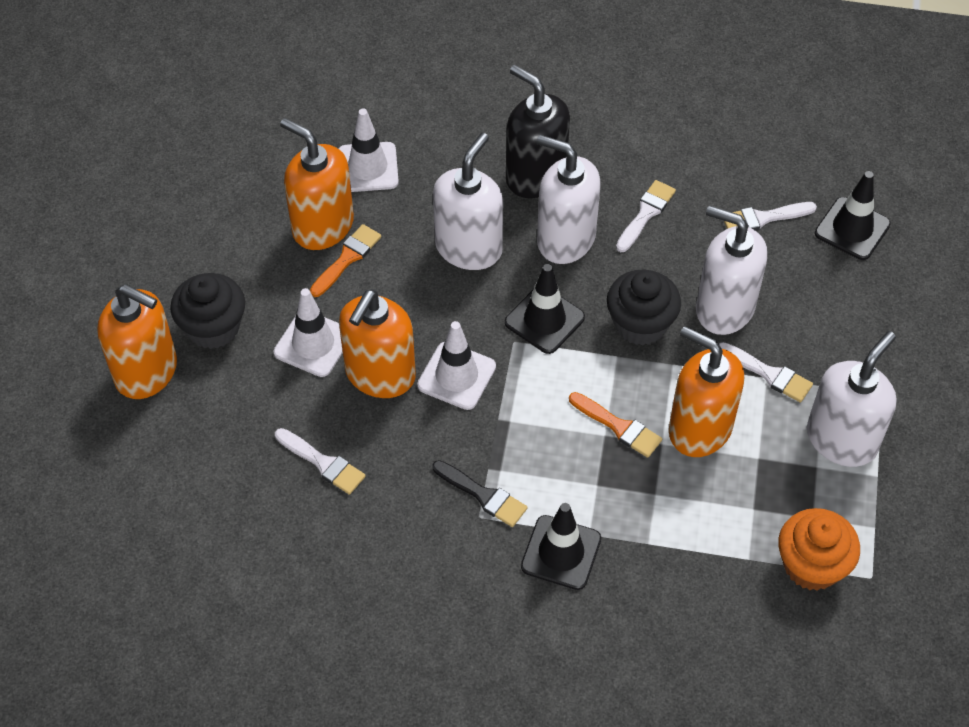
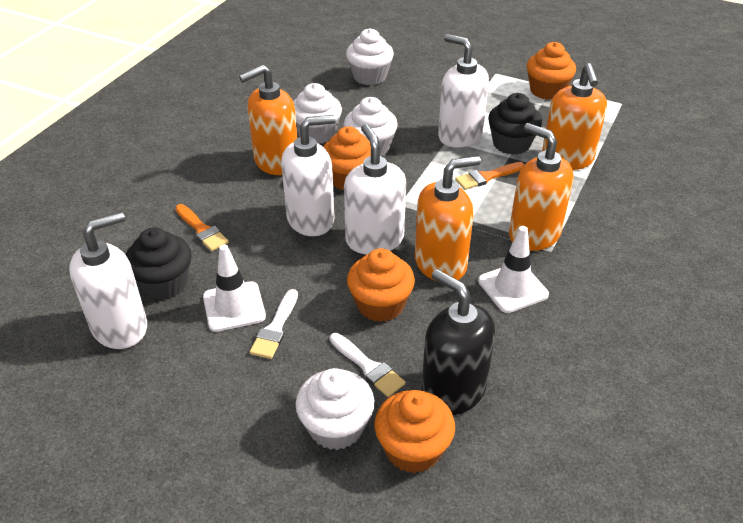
black brush: 1 -> 0
black traffic cone: 3 -> 0
orange cupcake: 1 -> 4
white brush: 4 -> 2
white cupcake: 0 -> 4
white traffic cone: 3 -> 2

